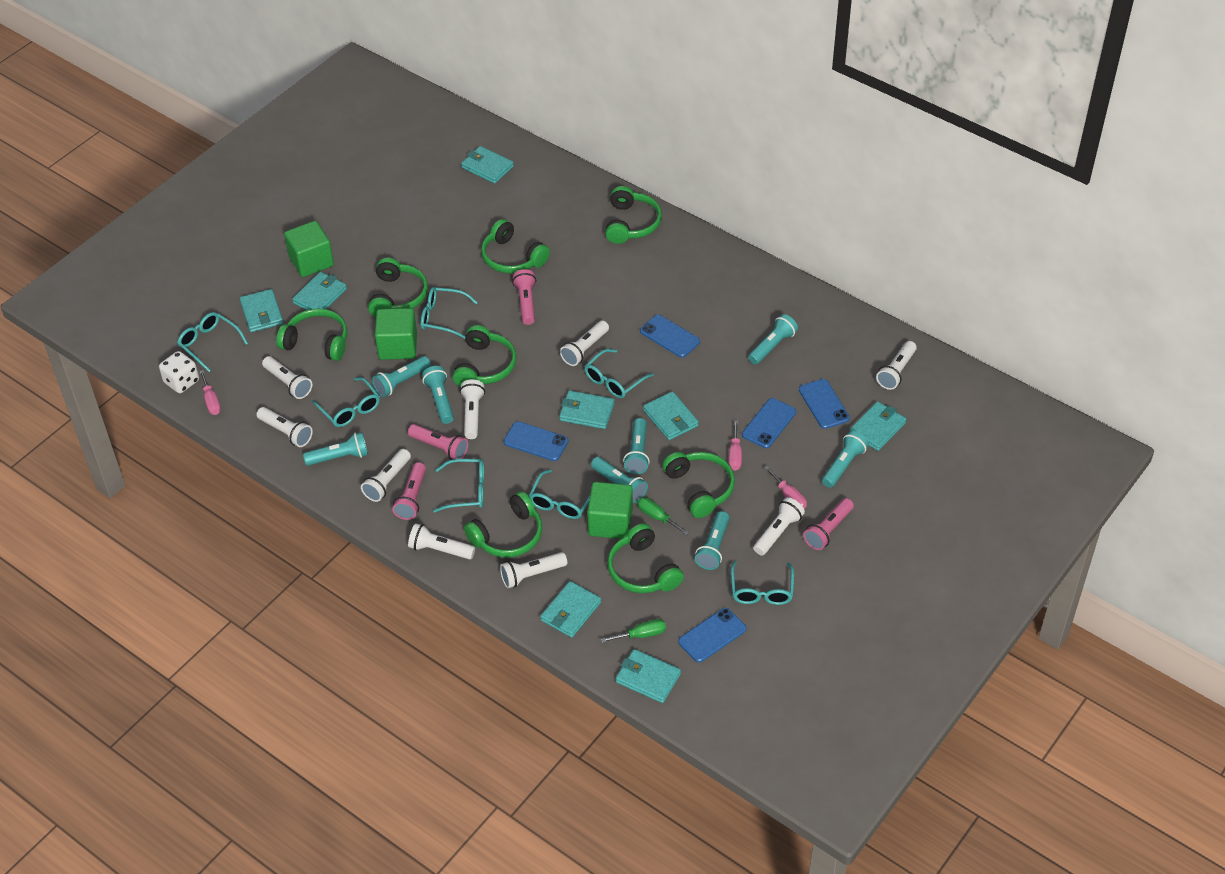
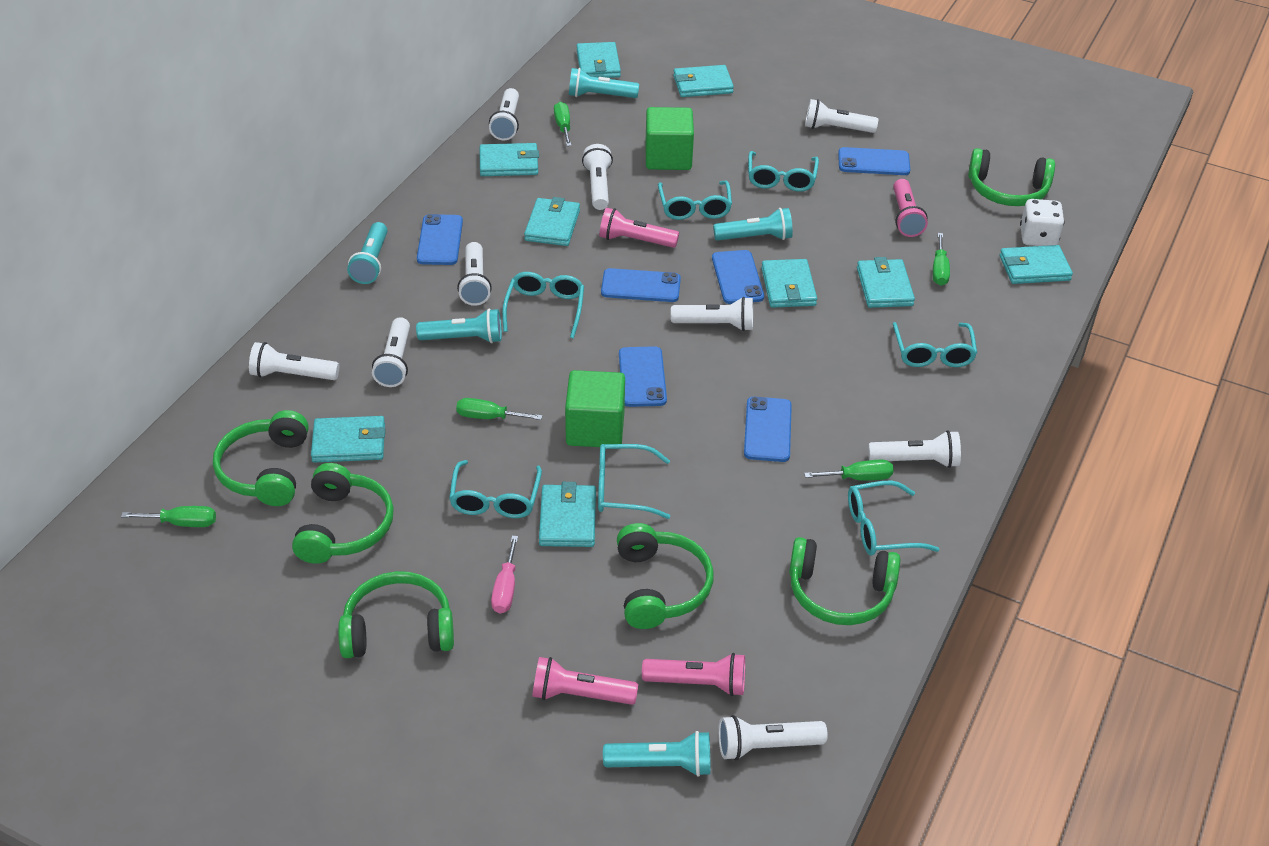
blue phone: 5 -> 6
green cube: 3 -> 2
green headphones: 8 -> 6
green screwdriver: 2 -> 5
pink screwdriver: 3 -> 1
turquoise flashlight: 8 -> 5
turquoise wallet: 8 -> 9

